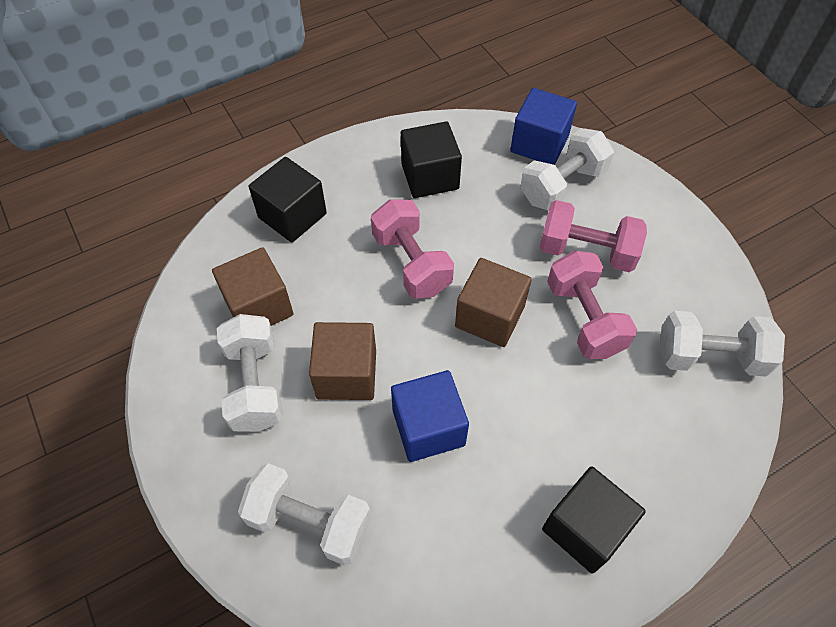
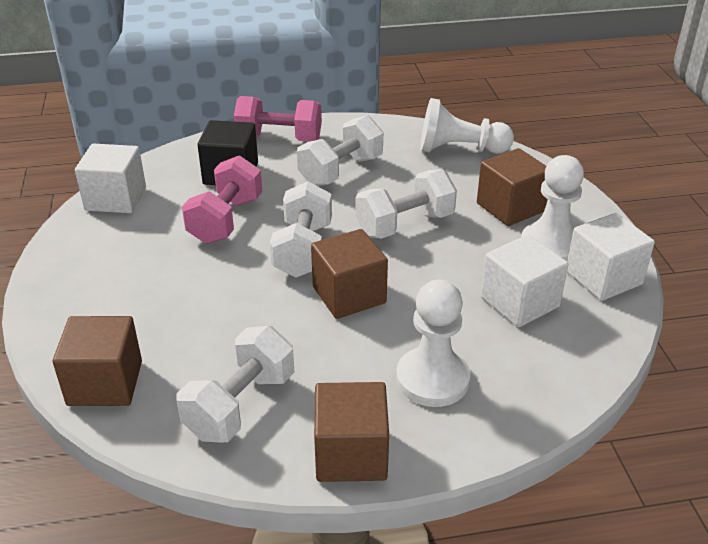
black cube: 3 -> 1
blue cube: 2 -> 0
brown cube: 3 -> 4
pink dumbbell: 3 -> 2
white cube: 0 -> 3
white pawn: 0 -> 3

